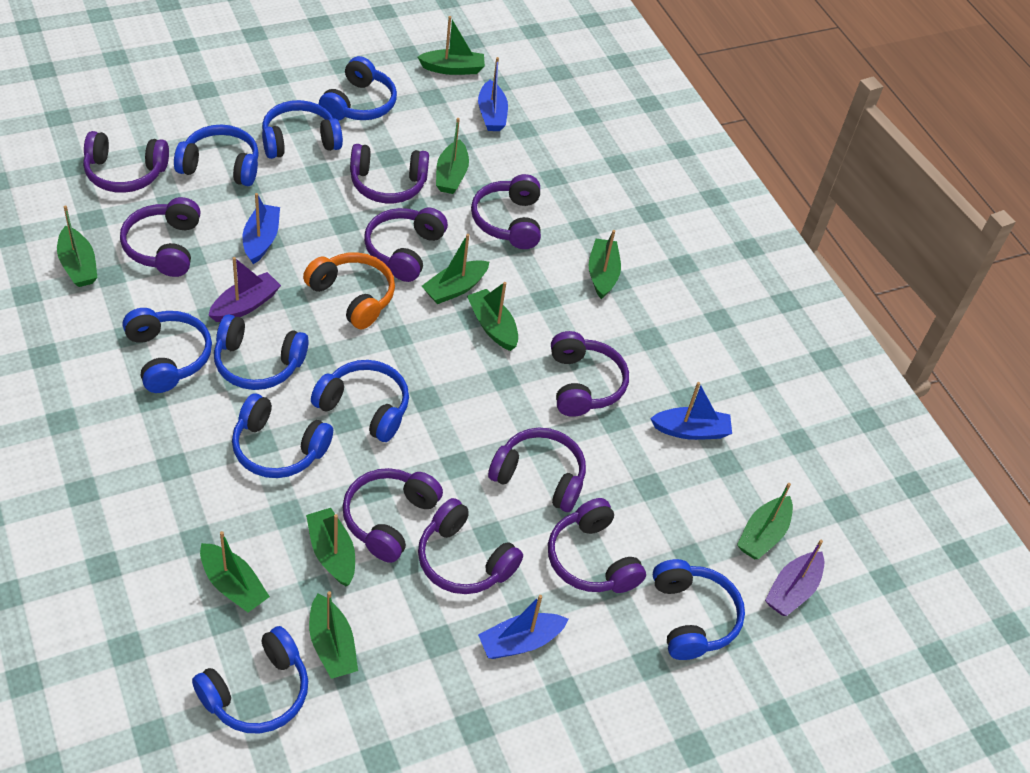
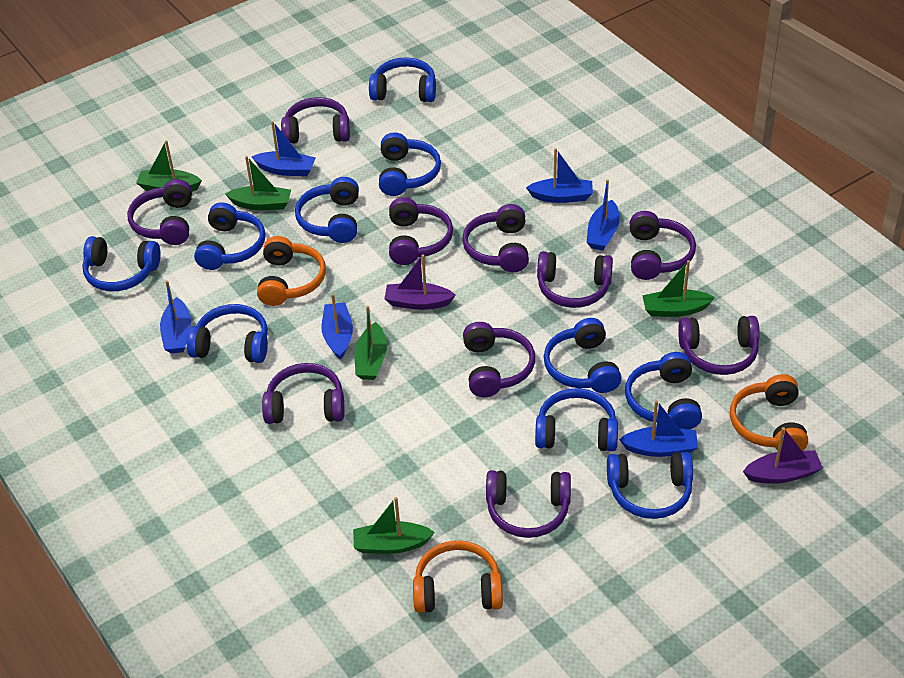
blue boat: 4 -> 6
blue headphones: 9 -> 10
green boat: 10 -> 5
orange headphones: 1 -> 3

